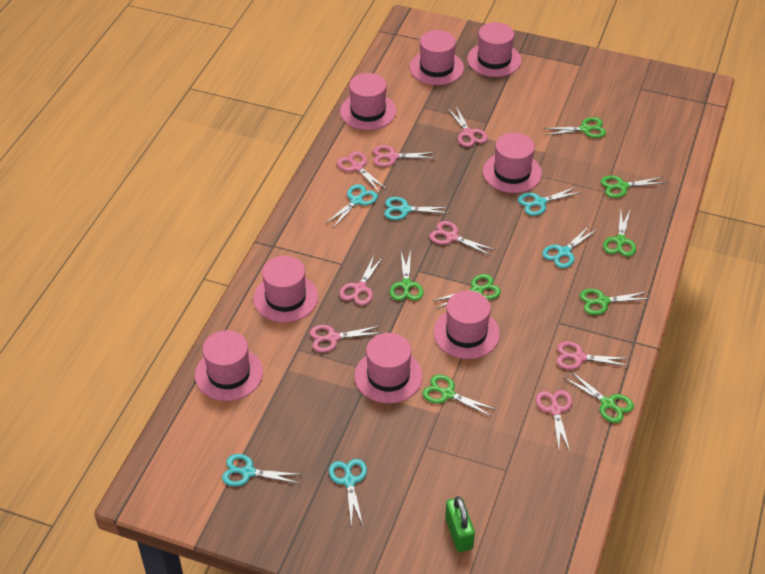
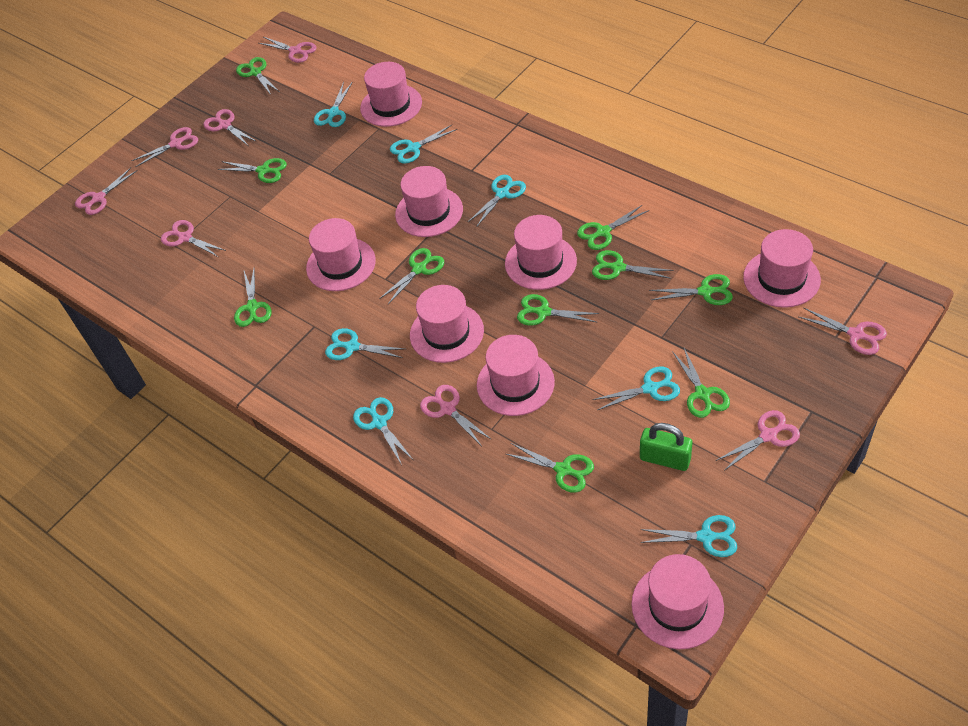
green scissors: 8 -> 10
turquoise scissors: 6 -> 7

